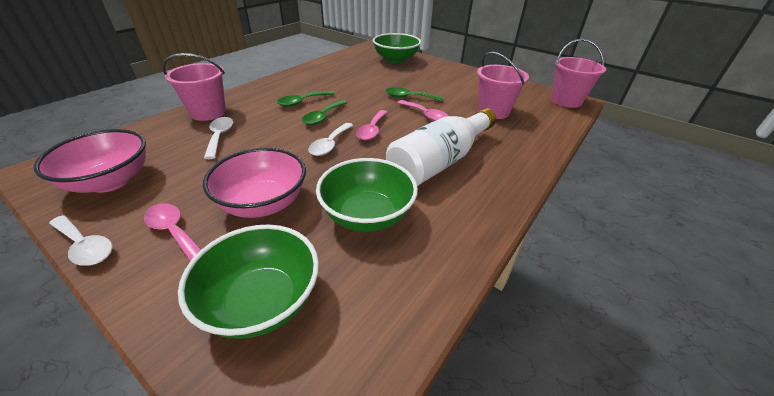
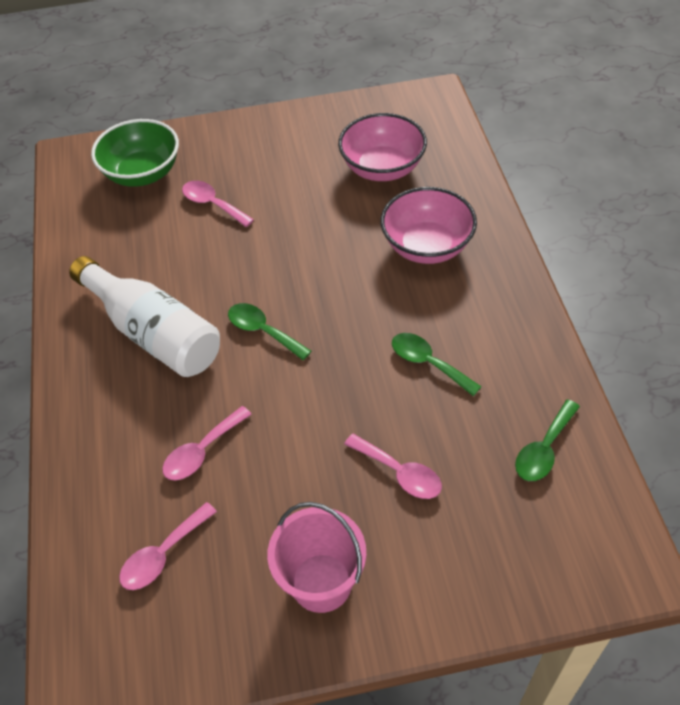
green bowl: 3 -> 1
pink bucket: 3 -> 1
pink spoon: 3 -> 4
white spoon: 3 -> 0

